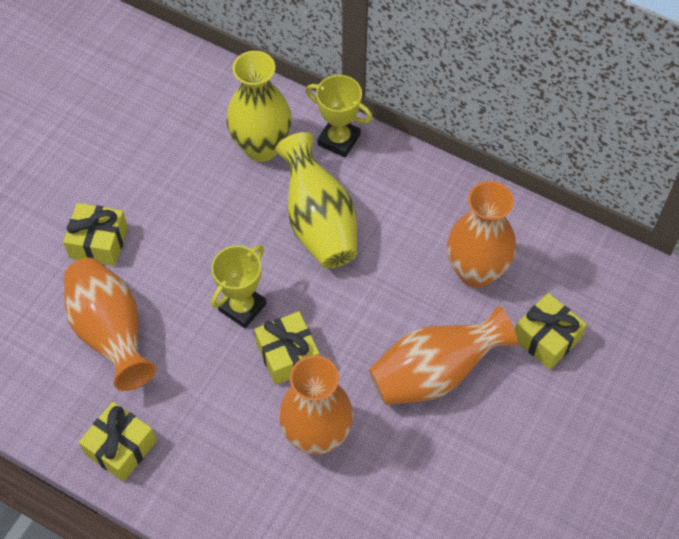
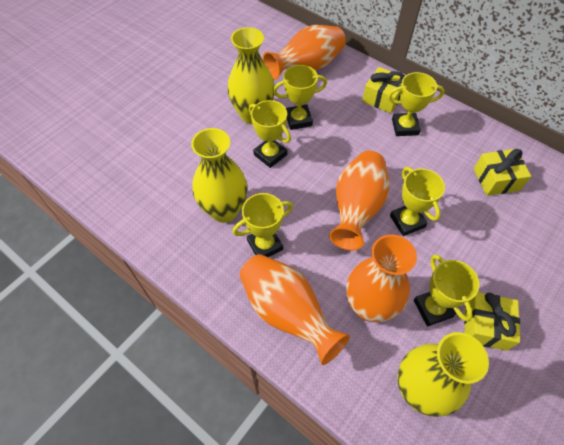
yellow gift: 4 -> 3
yellow trophy: 2 -> 6
yellow vase: 2 -> 3

